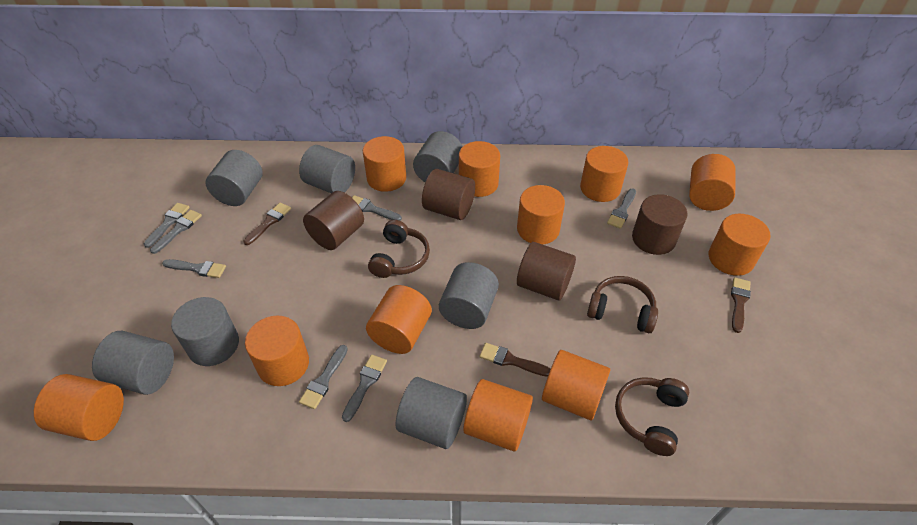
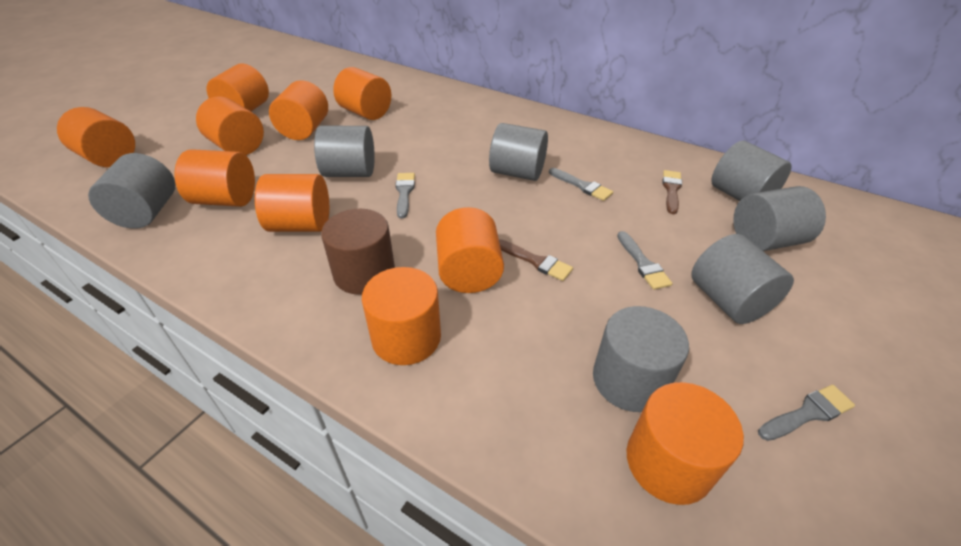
brown brush: 3 -> 2
brown cylinder: 4 -> 1
brown headphones: 3 -> 0
grey brush: 7 -> 4
orange cylinder: 11 -> 10

